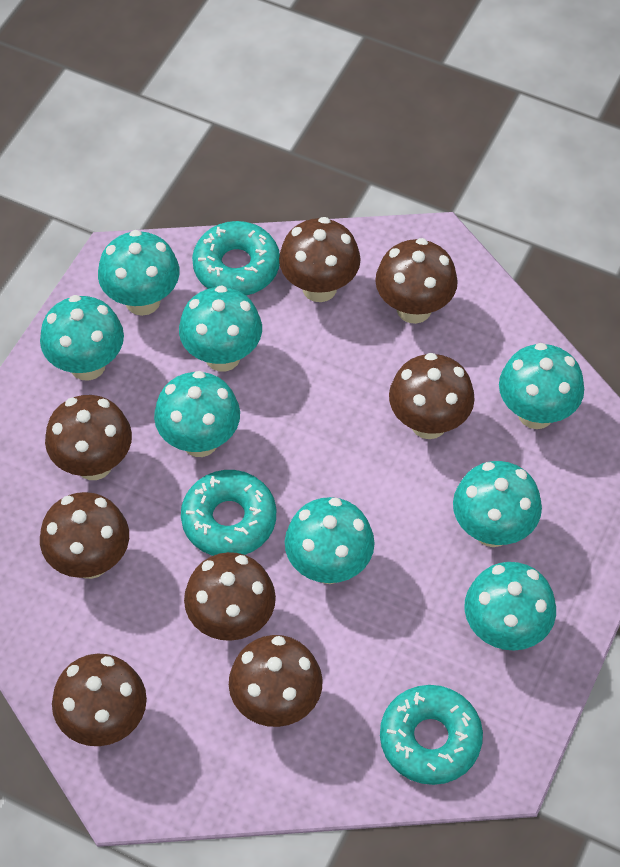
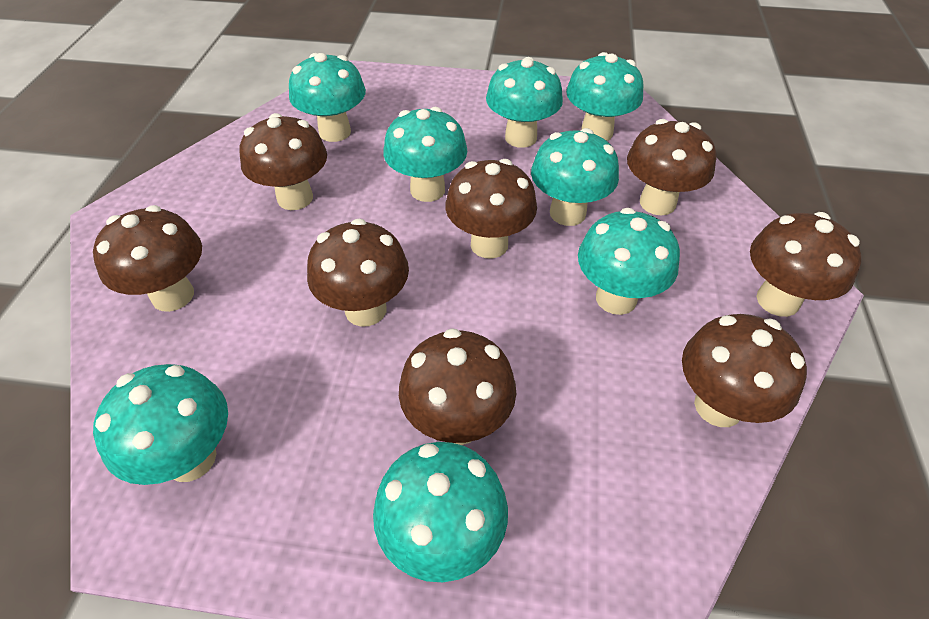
turquoise donut: 3 -> 0

